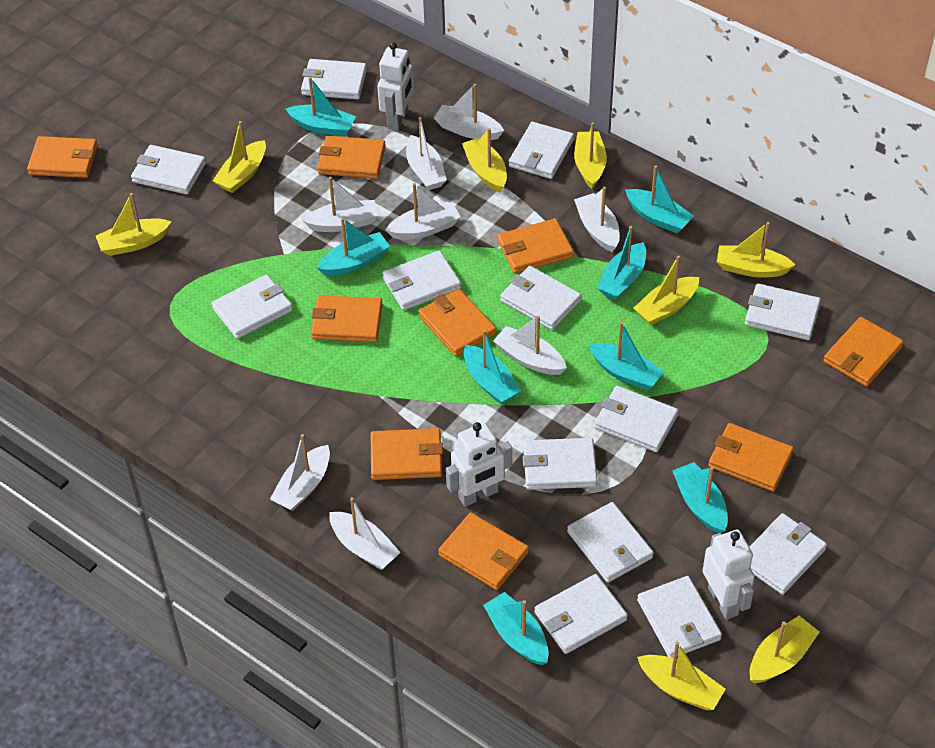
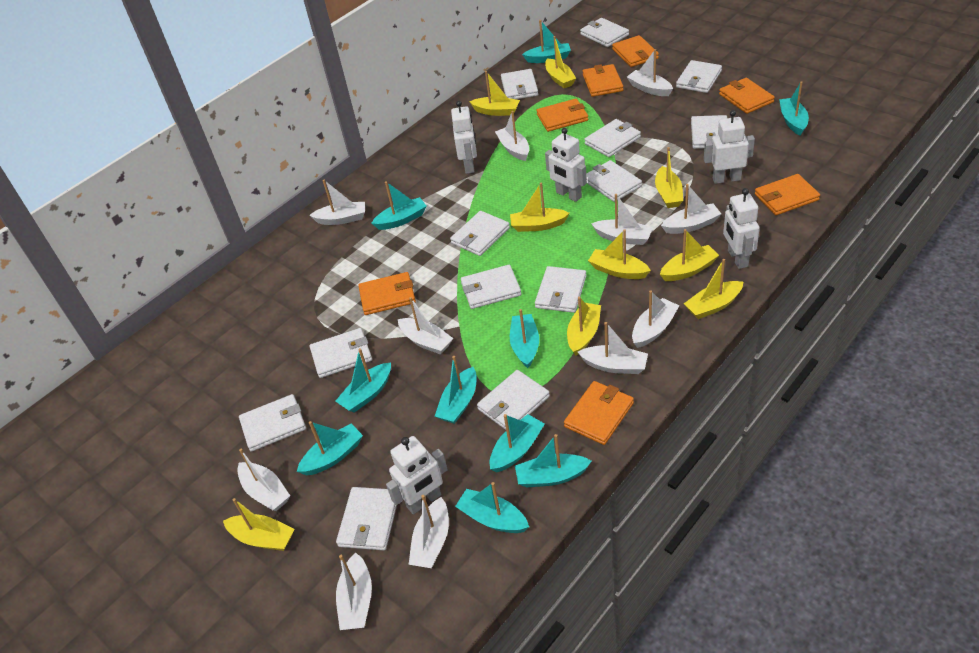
orange wallet: 9 -> 7
turquoise boat: 8 -> 10
white boat: 8 -> 11
white robot: 3 -> 5
yellow boat: 8 -> 9

